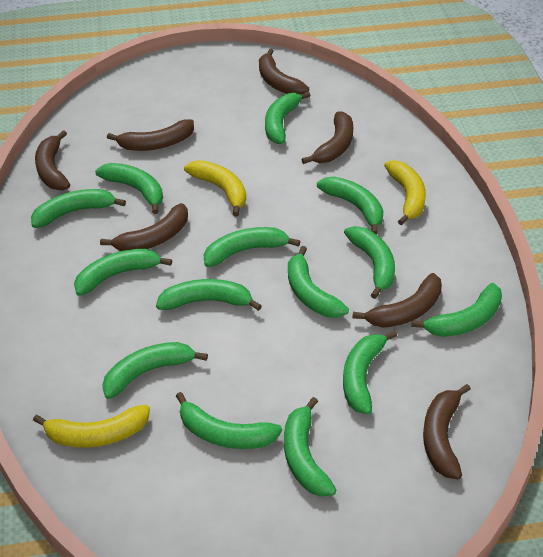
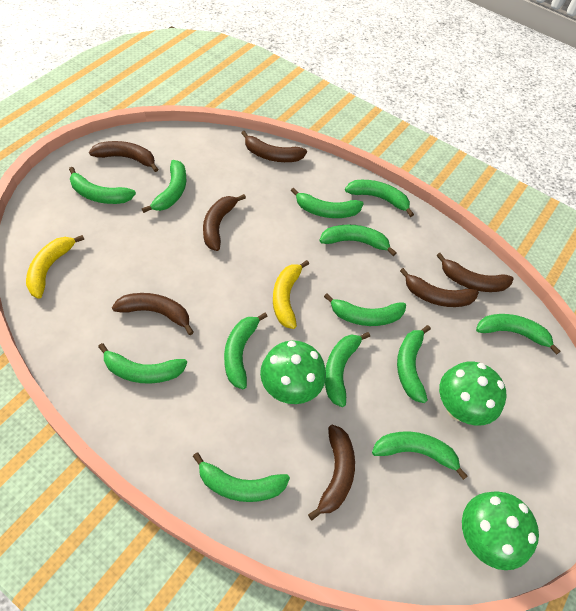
green banana: 14 -> 13
green mushroom: 0 -> 3
yellow banana: 3 -> 2

